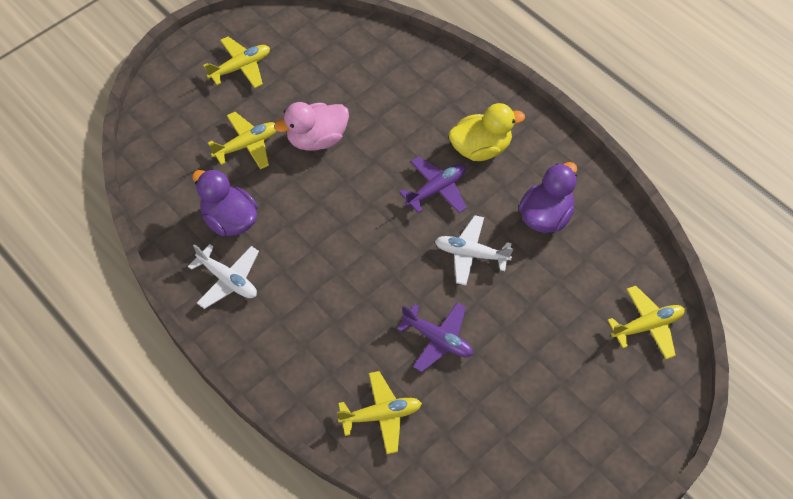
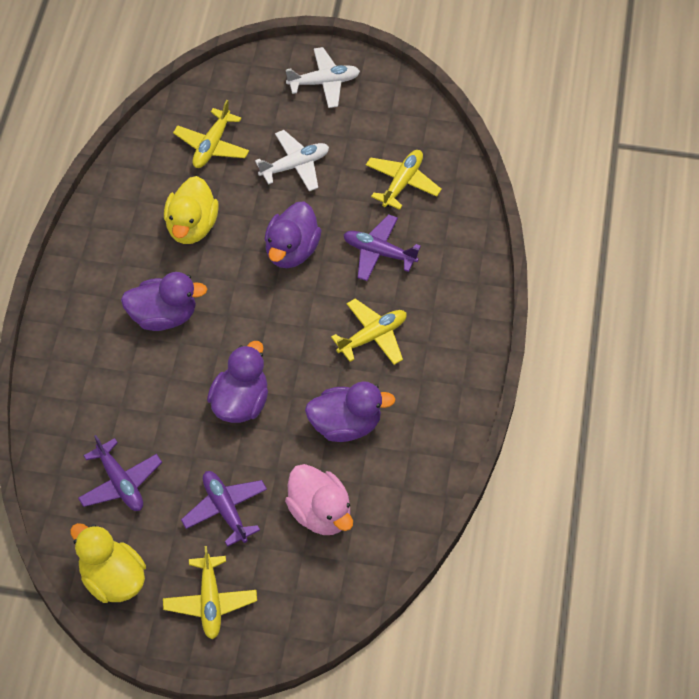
purple duck: 2 -> 4
purple plane: 2 -> 3
yellow duck: 1 -> 2

